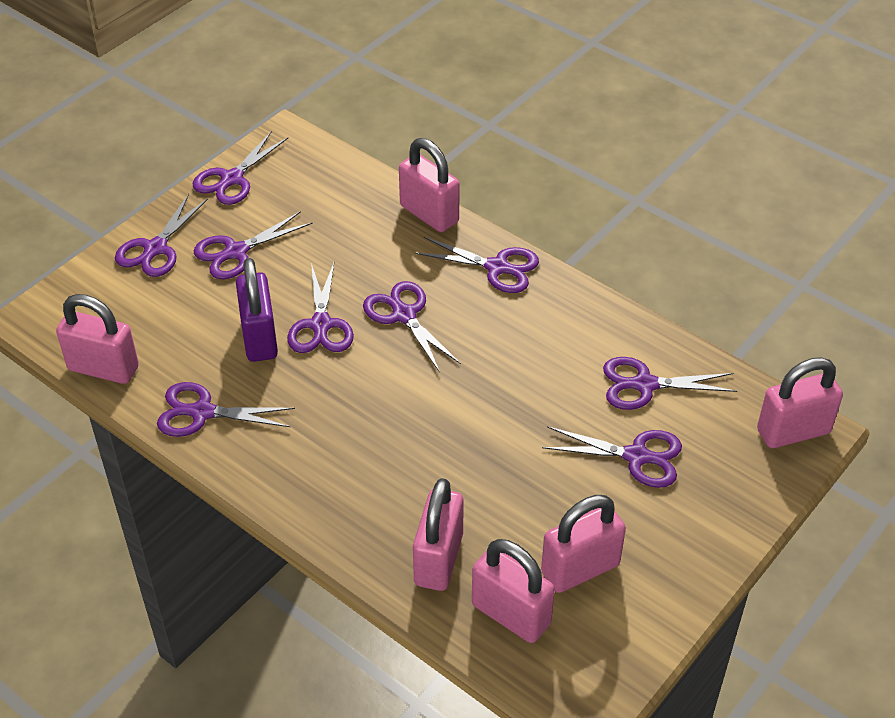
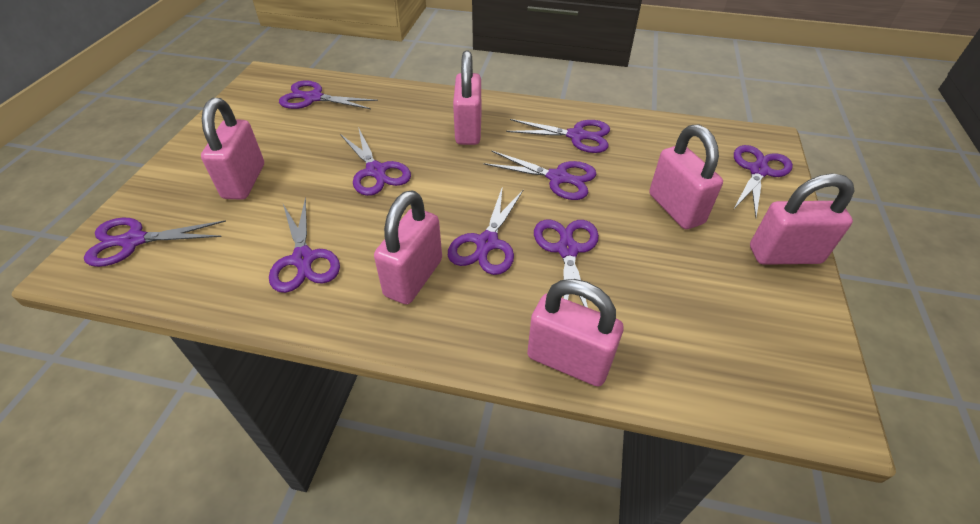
purple padlock: 1 -> 0

